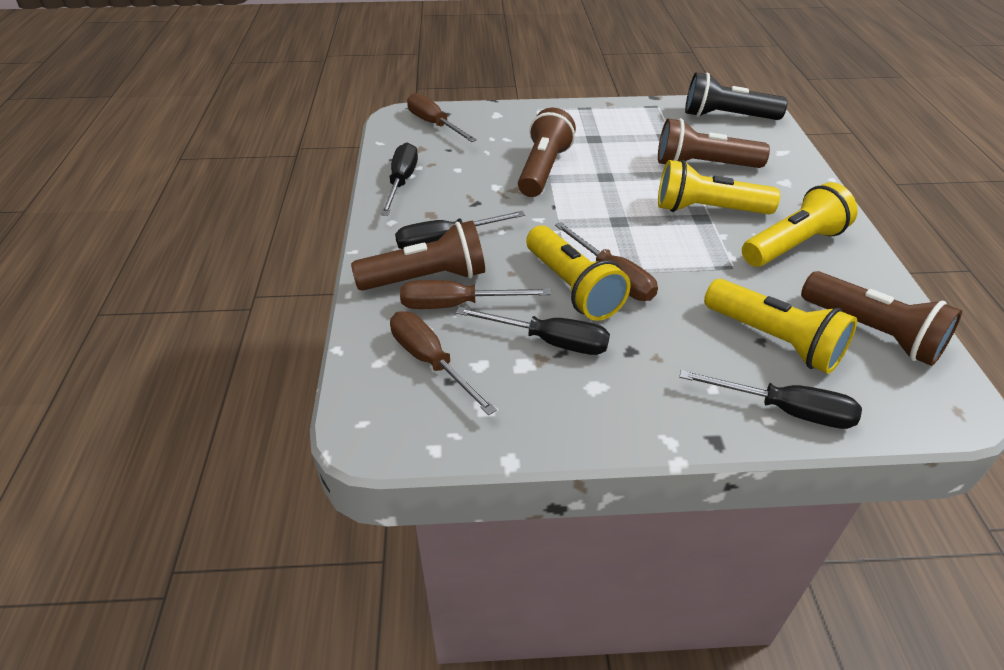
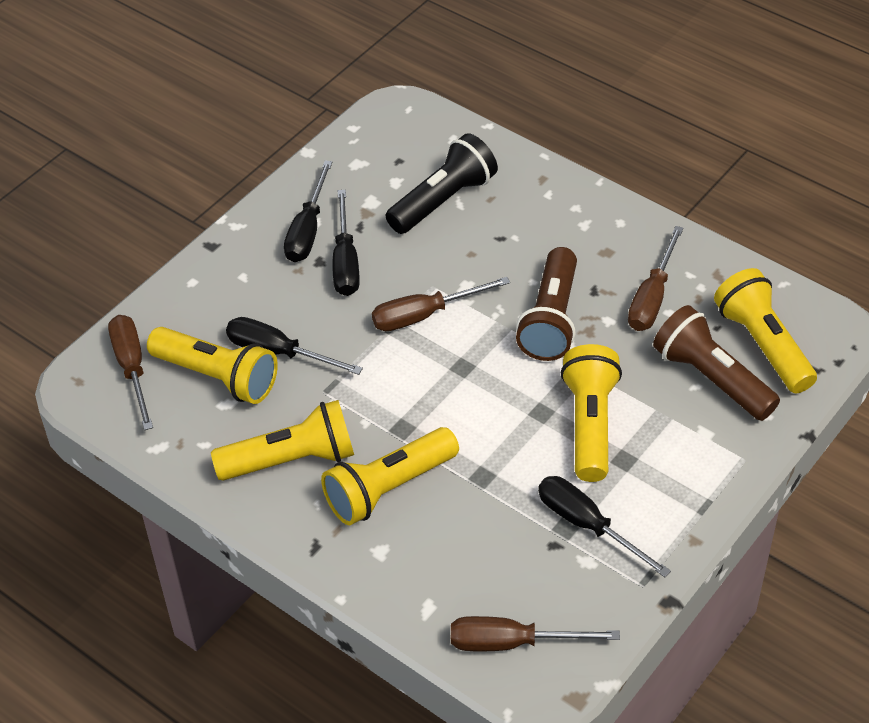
brown flashlight: 4 -> 2
yellow flashlight: 4 -> 5

